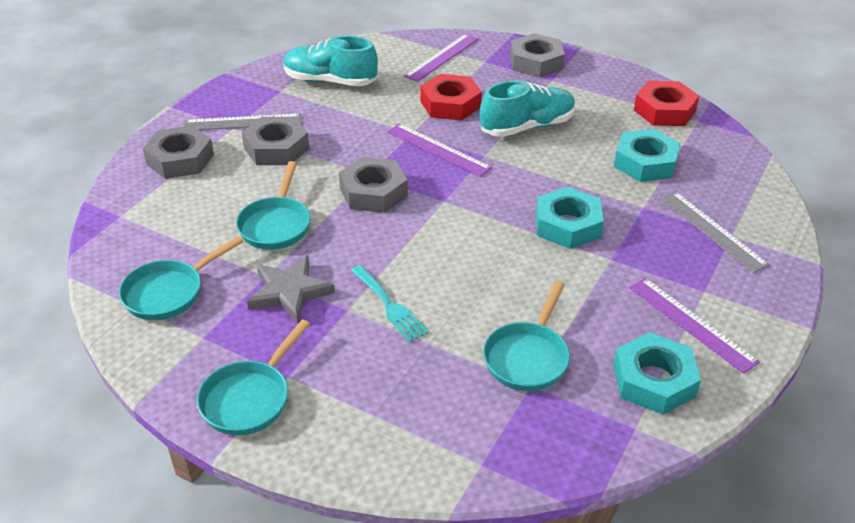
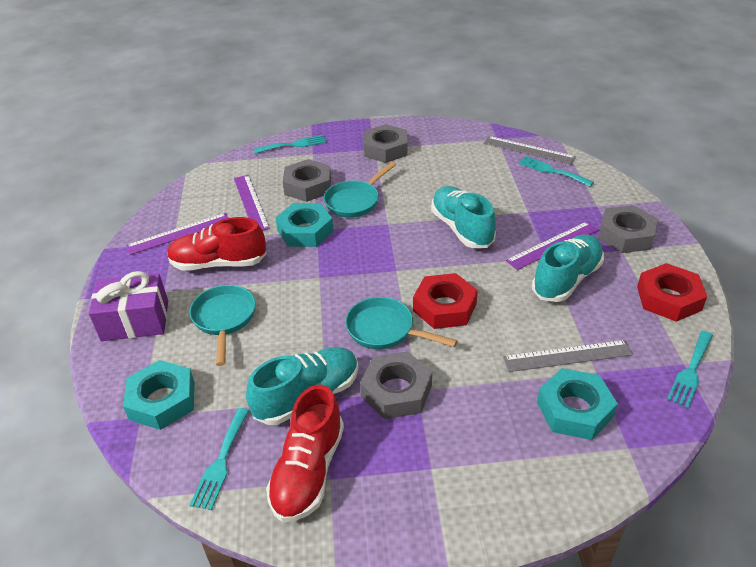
grey star: 1 -> 0
purple gift: 0 -> 1
red shoe: 0 -> 2
turquoise fork: 1 -> 4
turquoise pan: 4 -> 3
turquoise shoe: 2 -> 3

